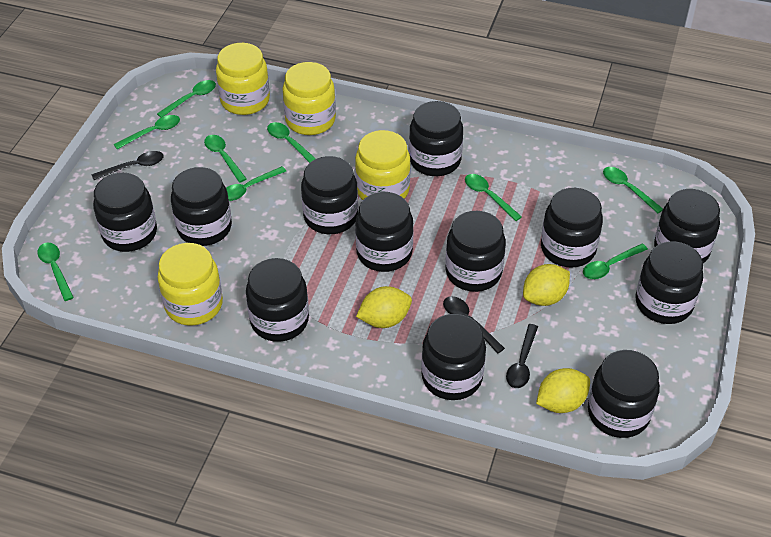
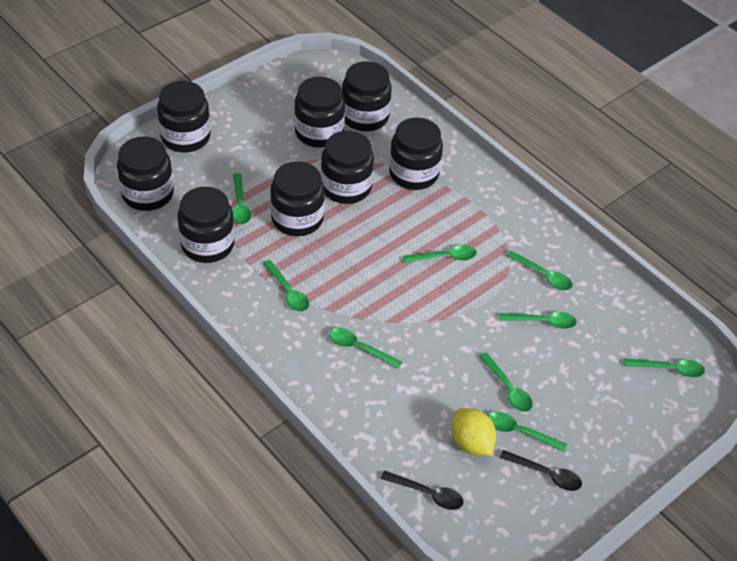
black jar: 12 -> 8
black spoon: 3 -> 2
yellow jar: 4 -> 0
yellow lemon: 3 -> 1

